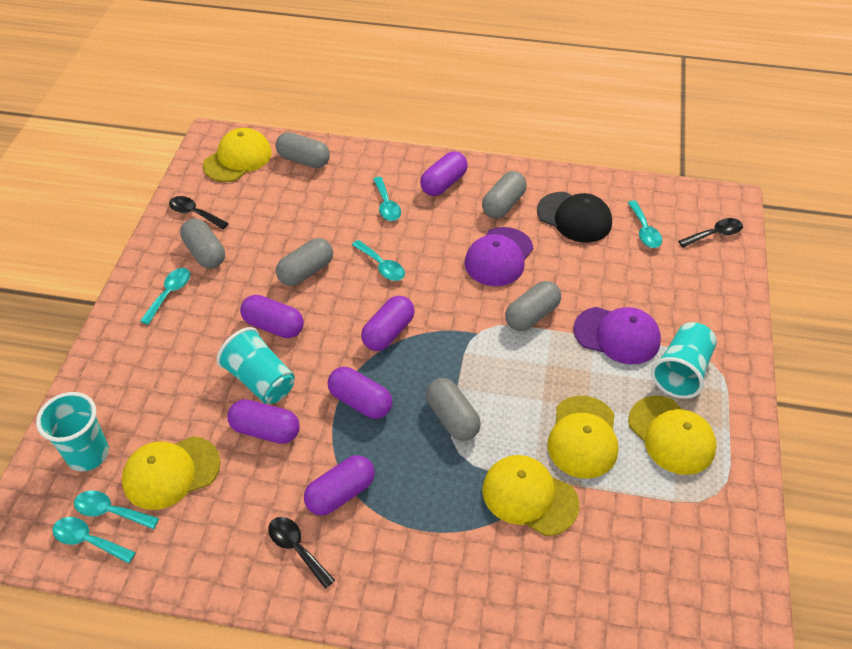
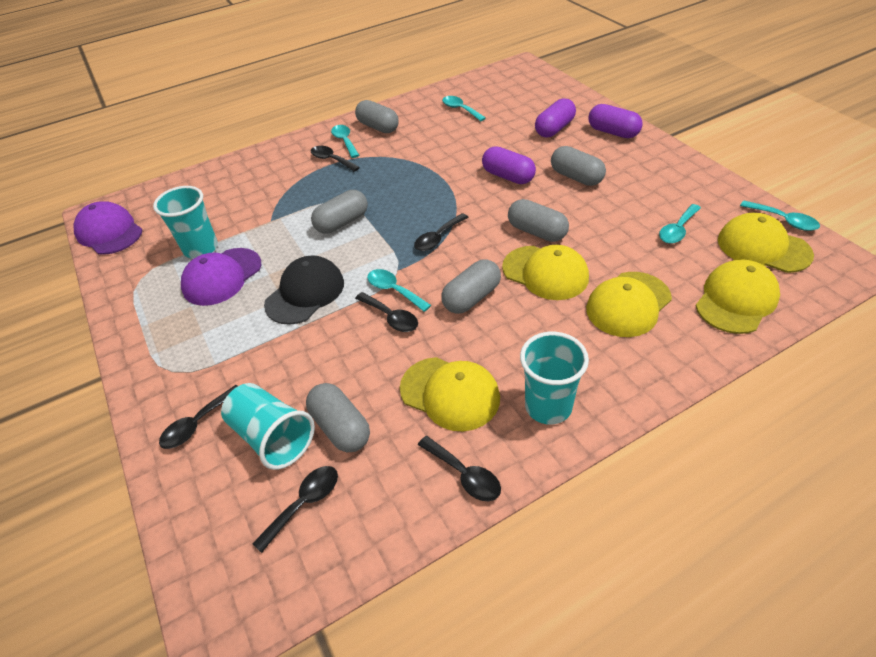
black spoon: 3 -> 6
purple capsule: 6 -> 3
turquoise spoon: 6 -> 5

